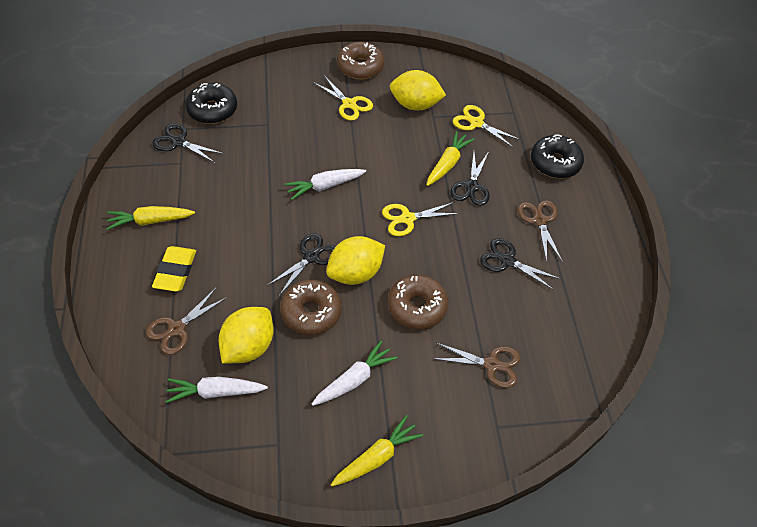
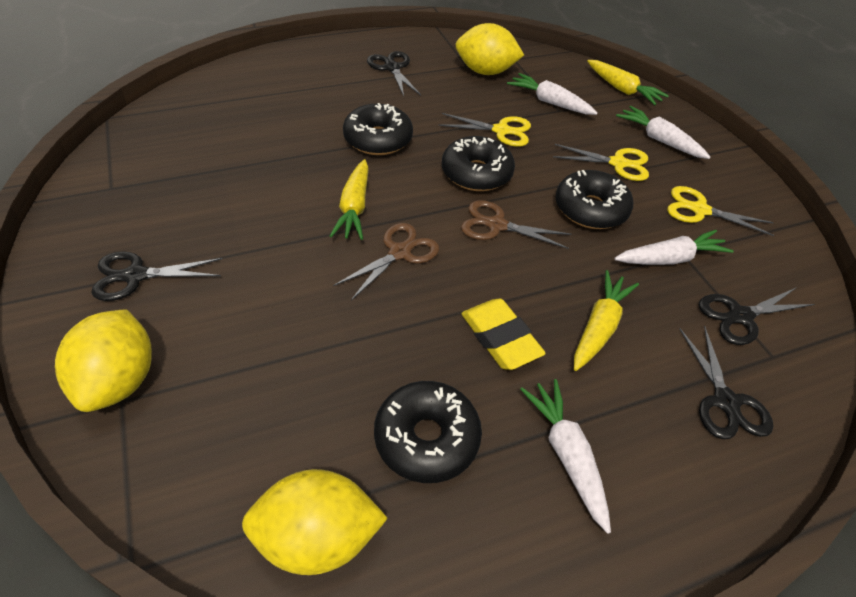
black donut: 2 -> 4
brown donut: 3 -> 0
brown scissors: 3 -> 2
white carrot: 3 -> 4

